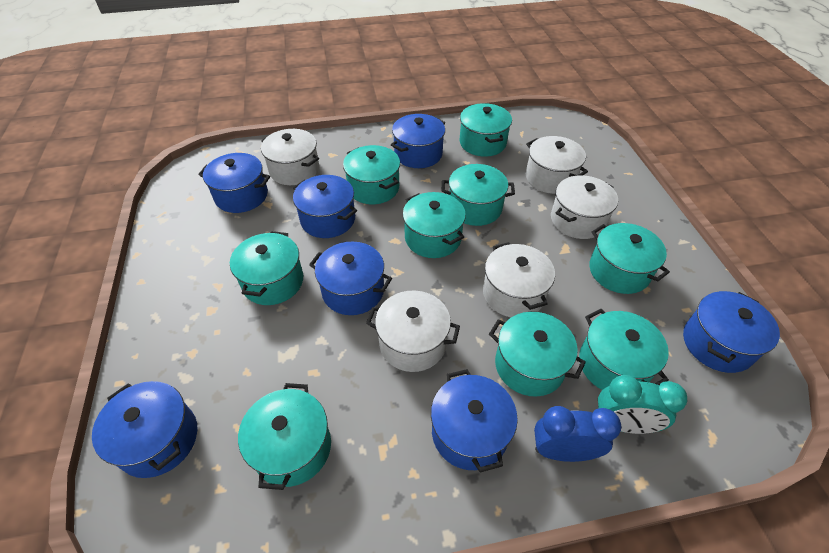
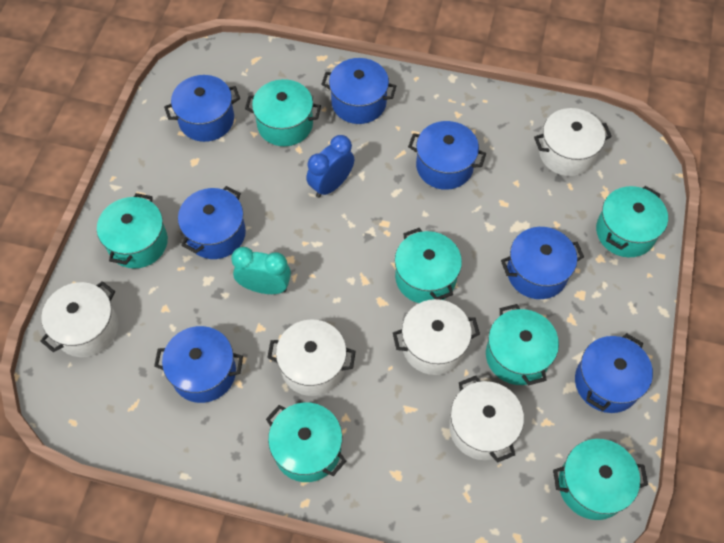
turquoise pot: 9 -> 7

